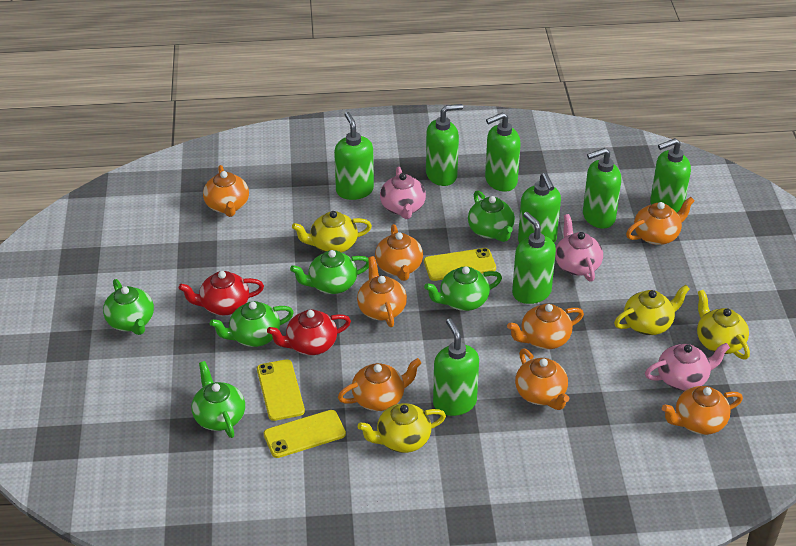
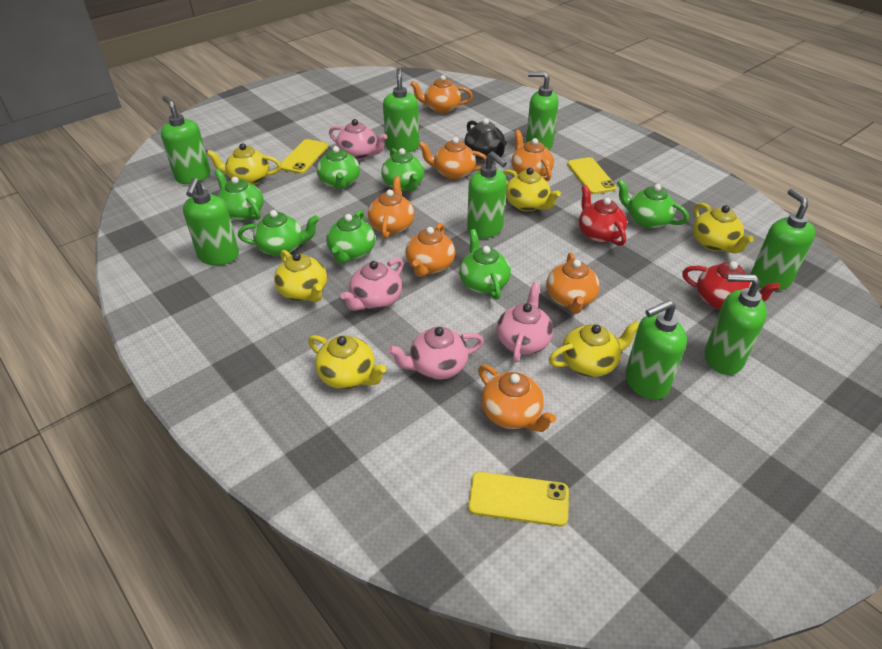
black teapot: 0 -> 1
green teapot: 6 -> 7
orange teapot: 8 -> 7
pink teapot: 3 -> 4
yellow teapot: 4 -> 6

